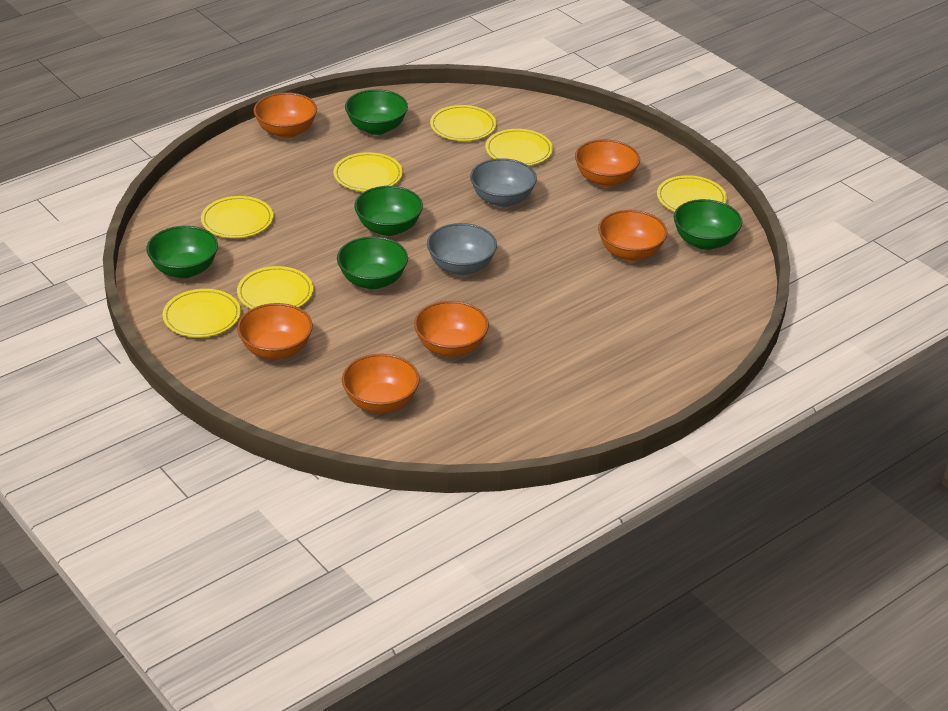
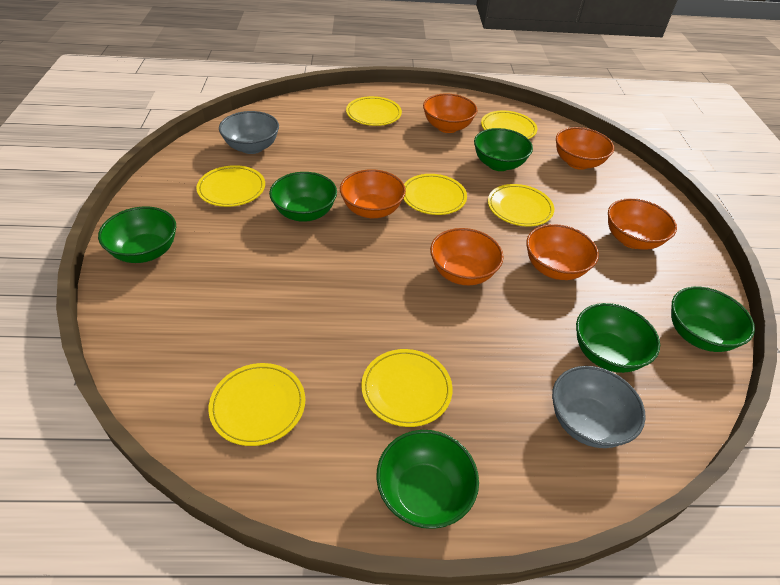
green bowl: 5 -> 6

